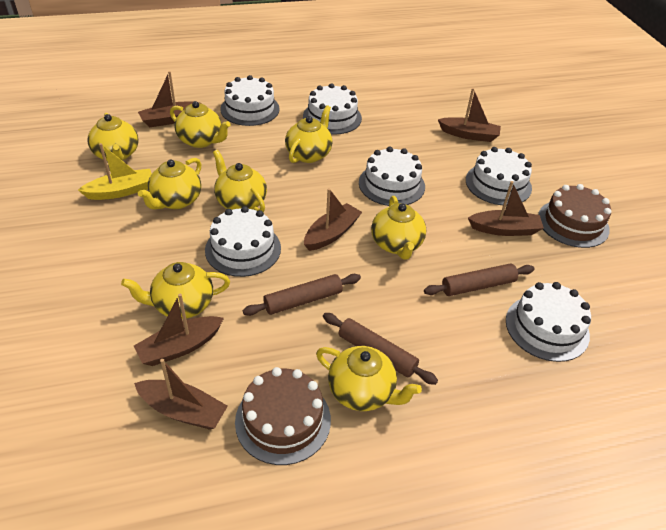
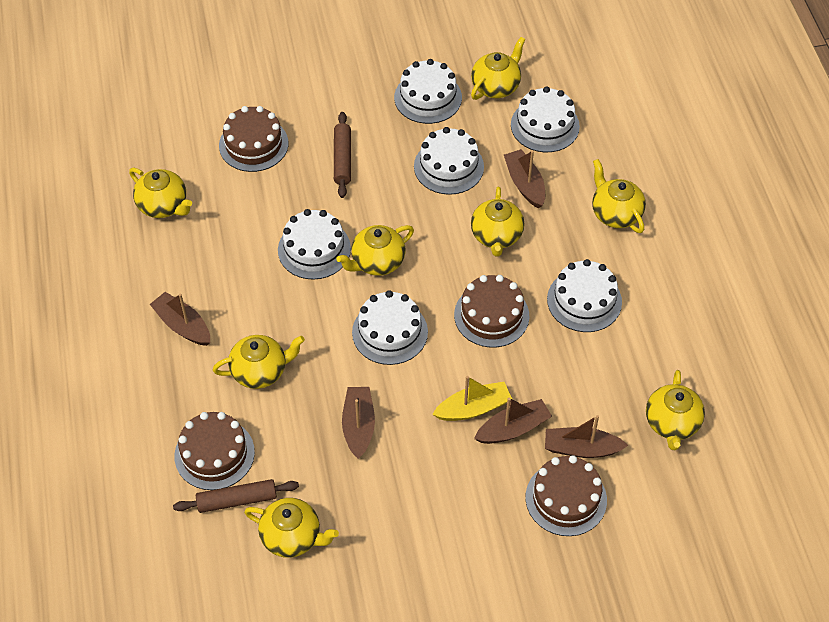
brown boat: 6 -> 5
brown cake: 2 -> 4
brown rolling pin: 3 -> 2

